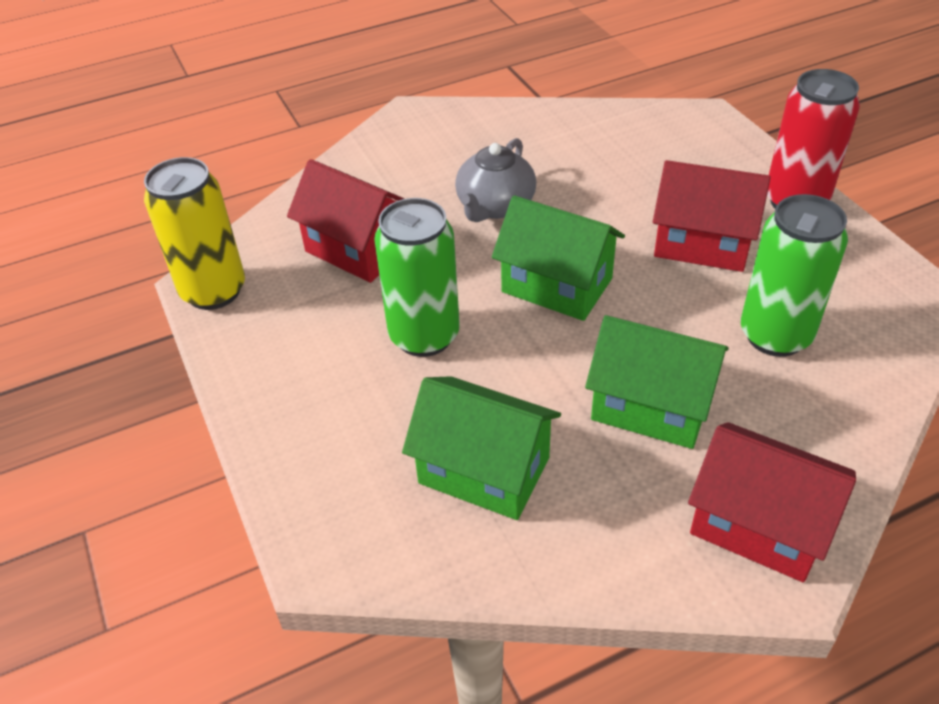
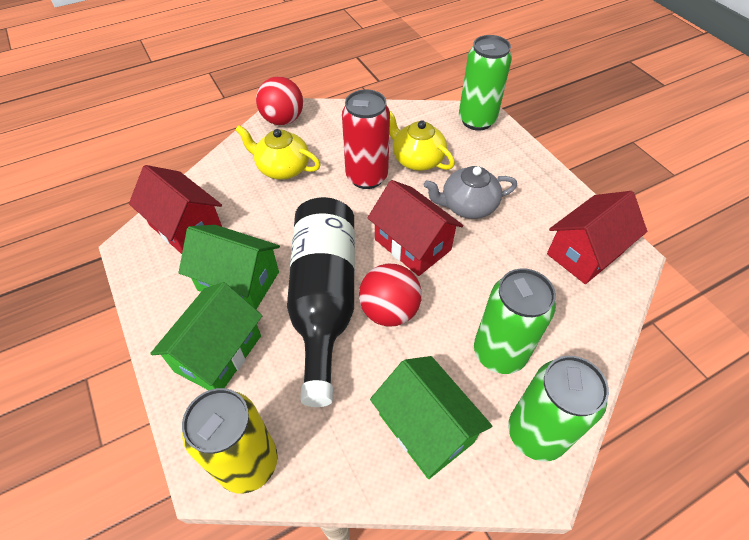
black bottle: 0 -> 1
green can: 2 -> 3
red ball: 0 -> 2
yellow teapot: 0 -> 2

